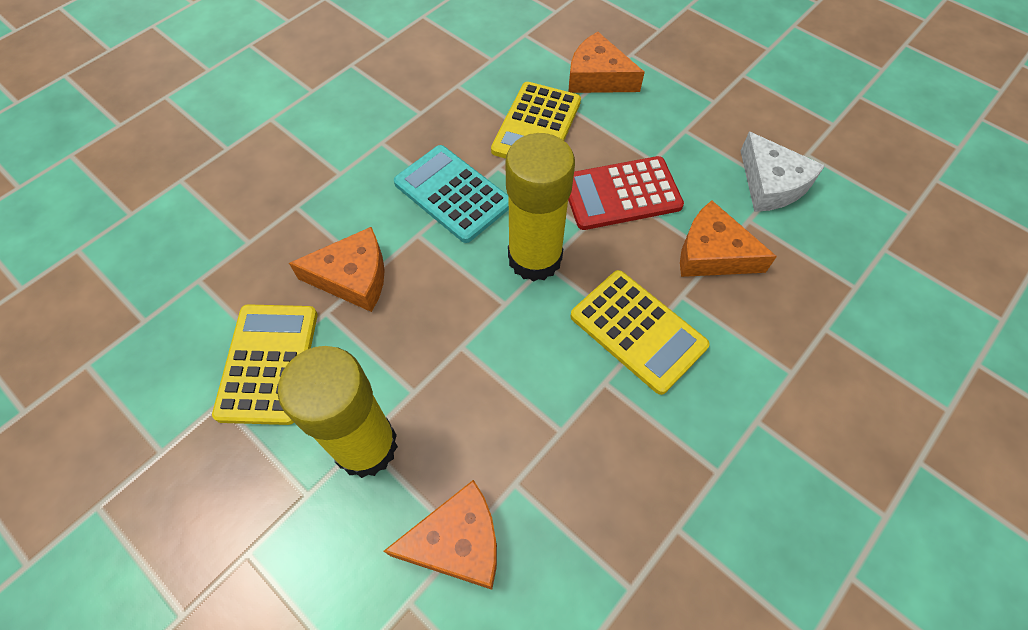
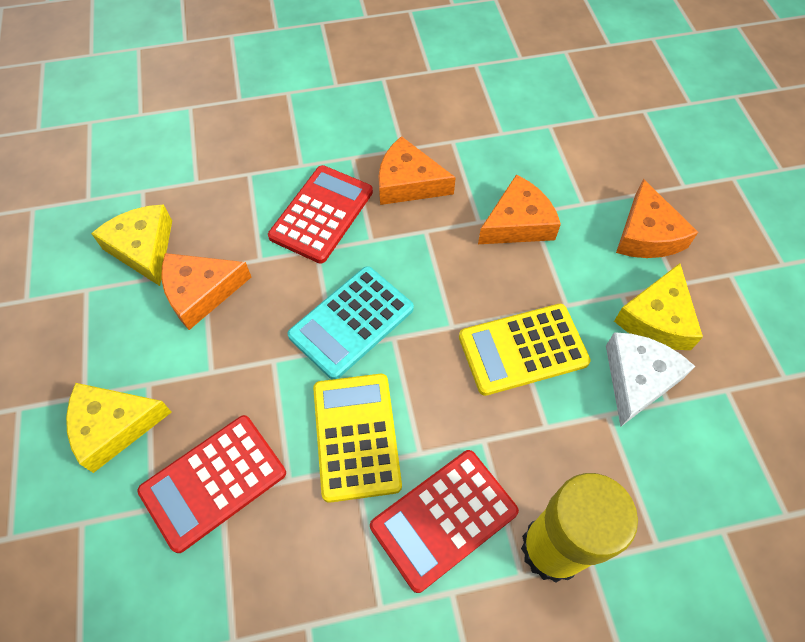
red calculator: 1 -> 3
yellow calculator: 3 -> 2
yellow cheese: 0 -> 3
yellow glue stick: 2 -> 1

